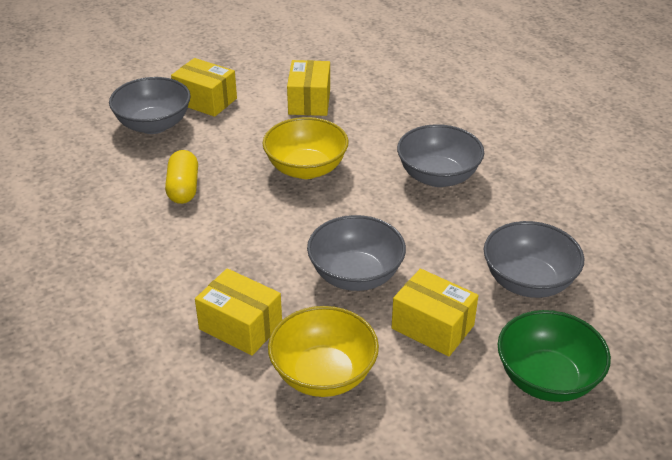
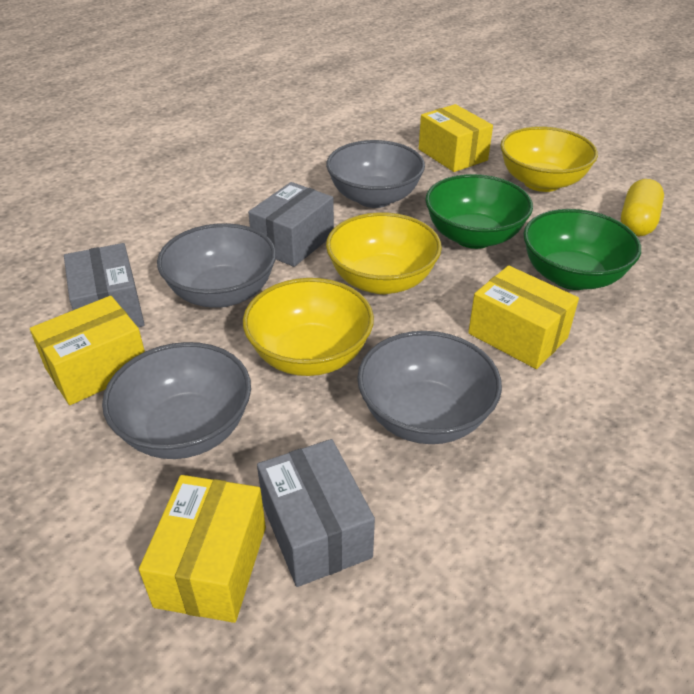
green bowl: 1 -> 2
grey box: 0 -> 3
yellow bowl: 2 -> 3

